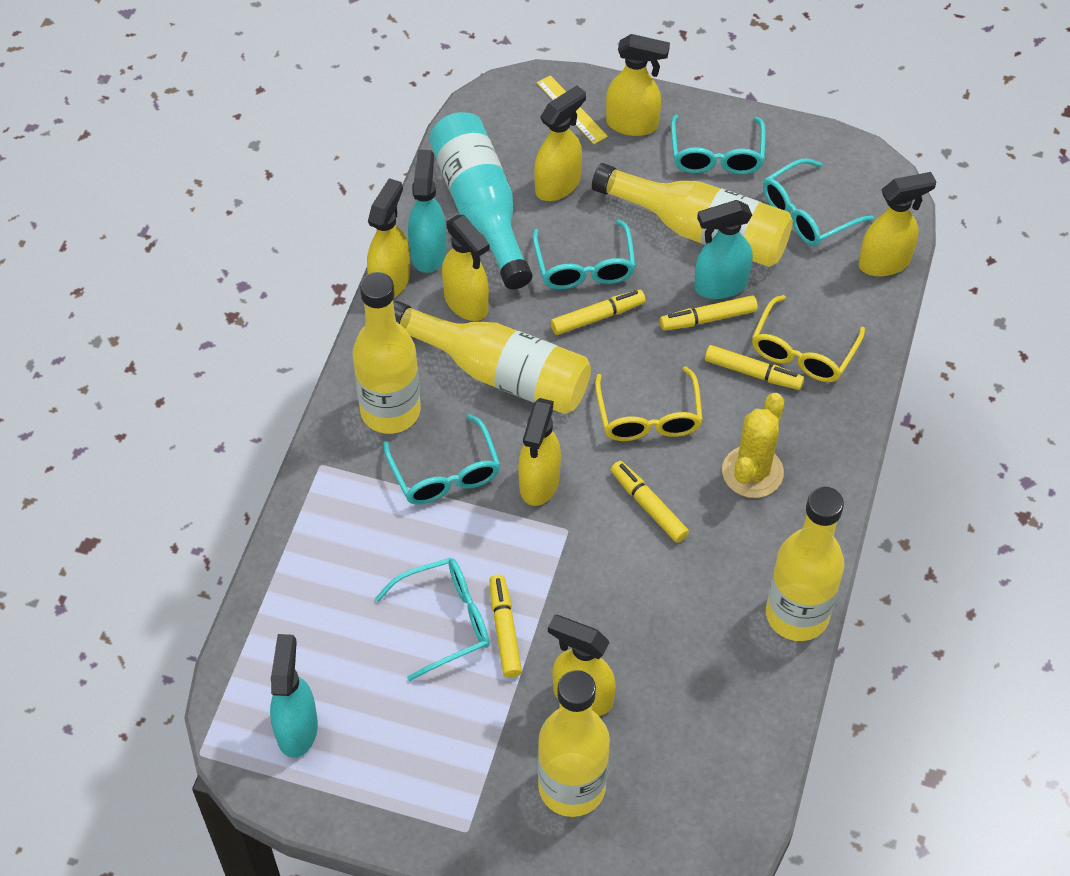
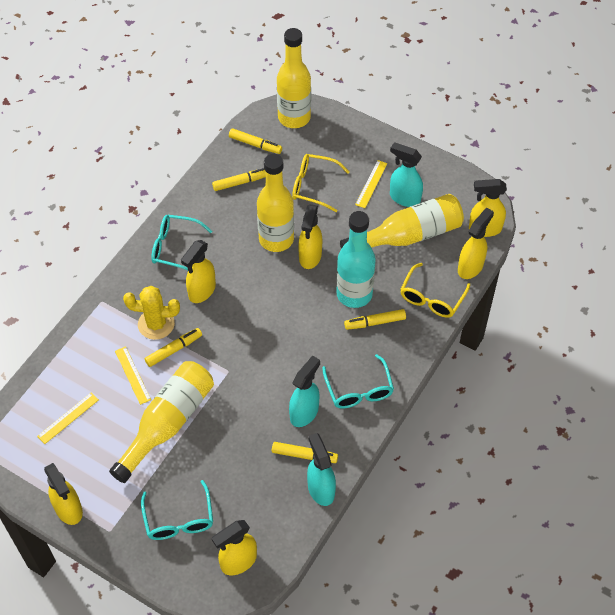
turquoise glasses: 5 -> 3
yellow bottle: 5 -> 4
yellow ruler: 1 -> 3
yellow spray bottle: 7 -> 6

